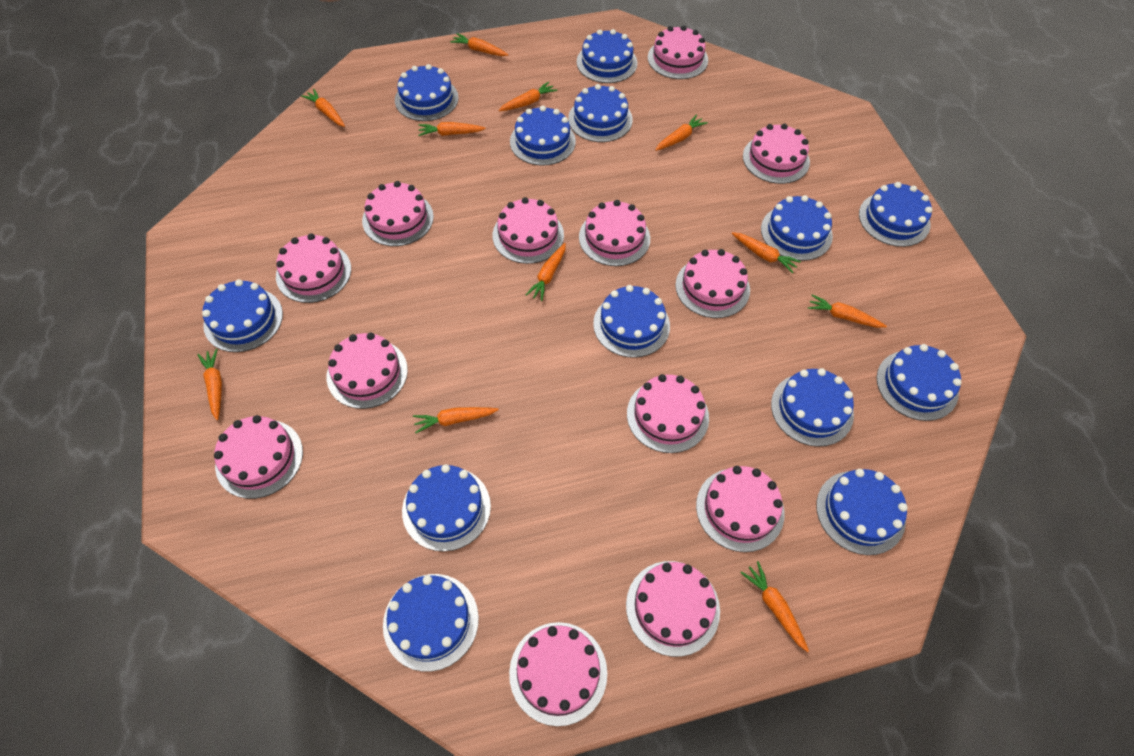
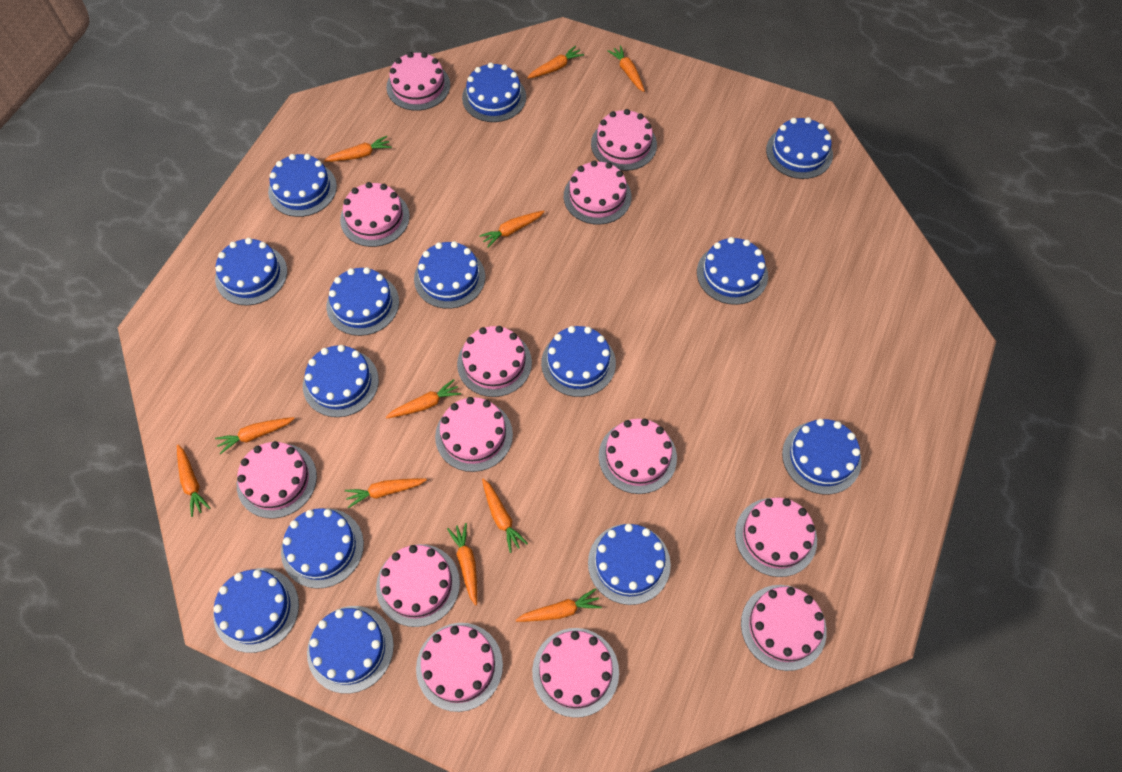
blue cake: 13 -> 14

